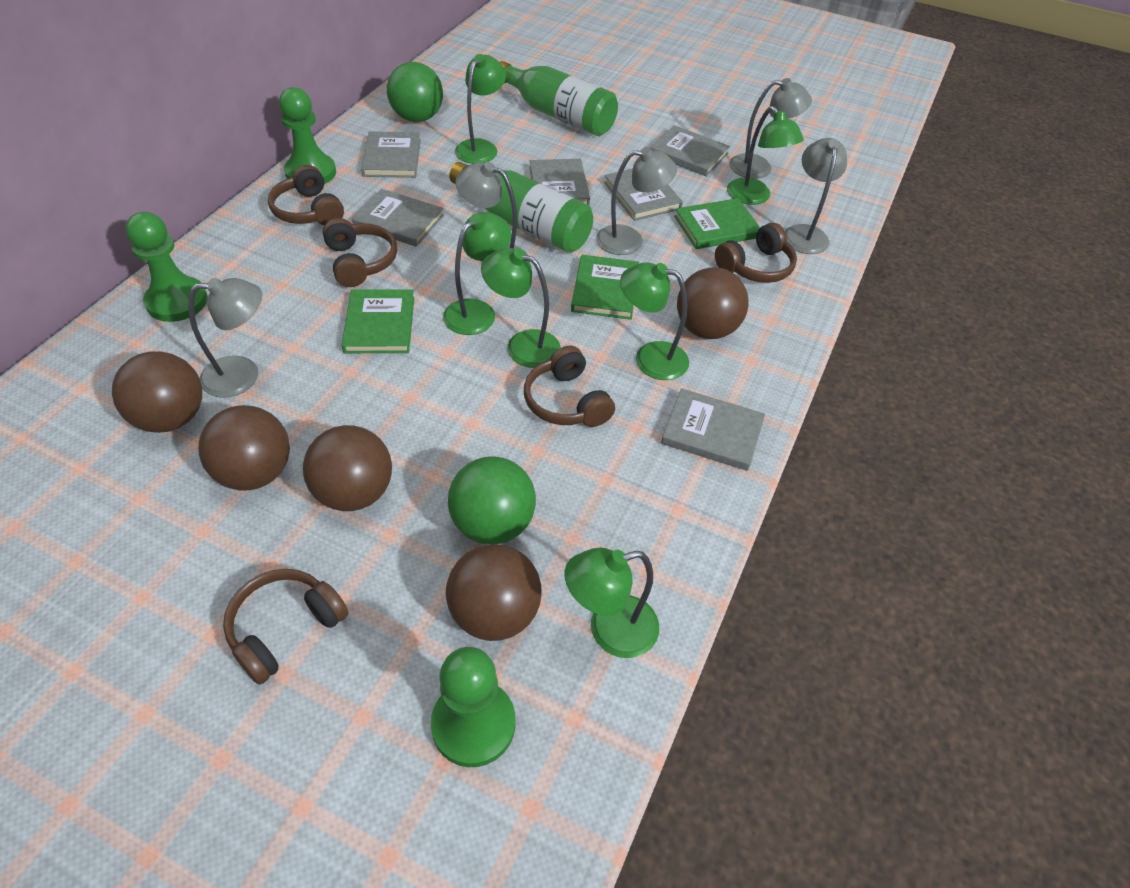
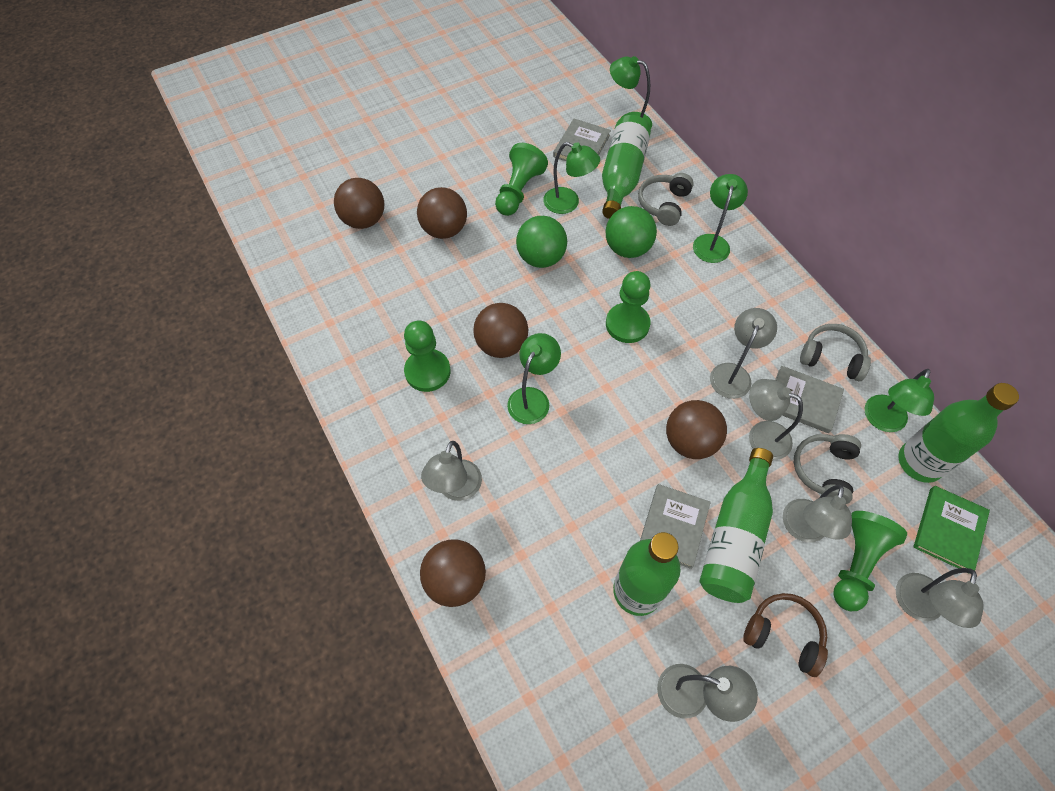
brown headphones: 5 -> 1
green book: 3 -> 1
green bottle: 2 -> 4
green lamp: 6 -> 5
green pawn: 3 -> 4
grey book: 6 -> 3
grey headphones: 0 -> 3
grey lamp: 5 -> 6

